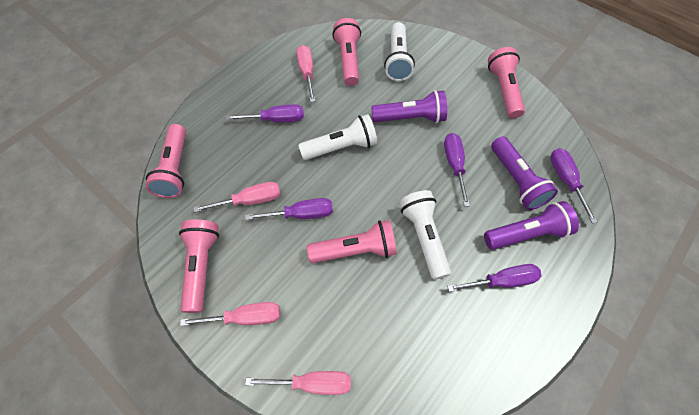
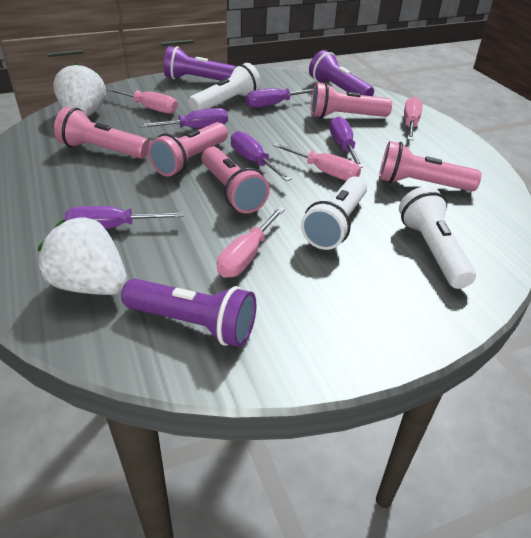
white strawberry: 0 -> 2

